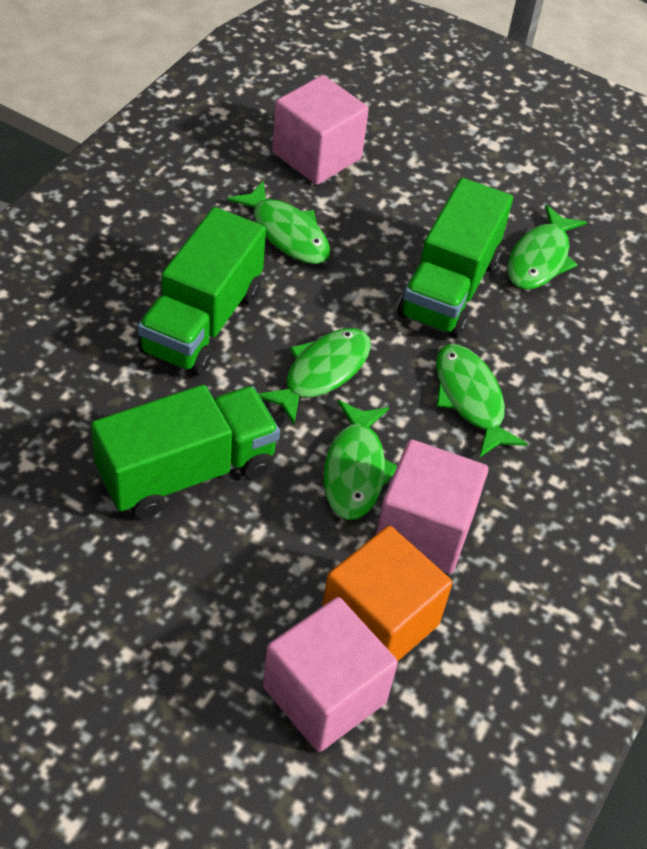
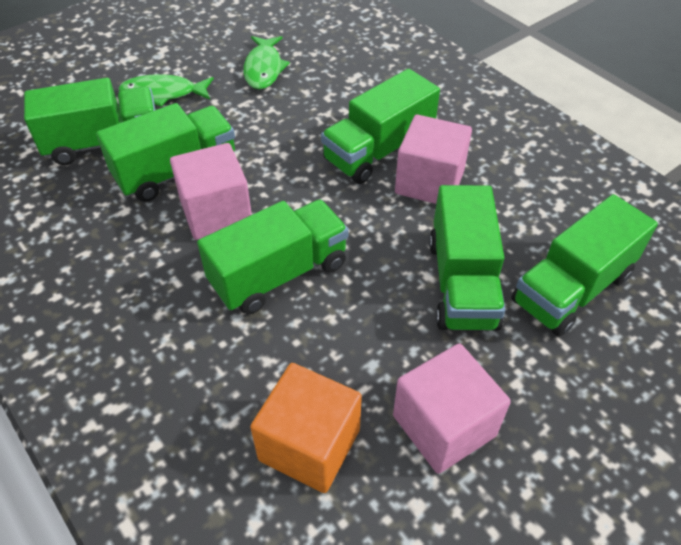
green fish: 5 -> 2
green truck: 3 -> 6

